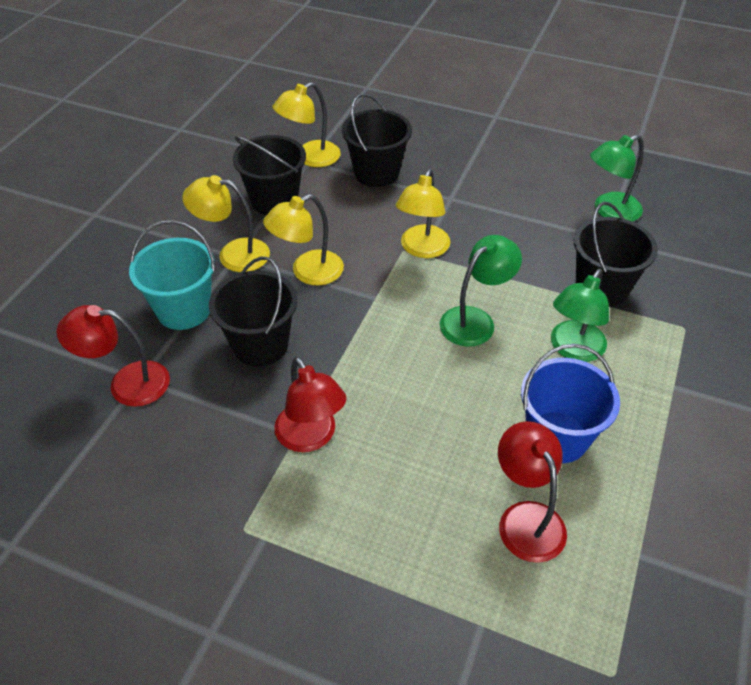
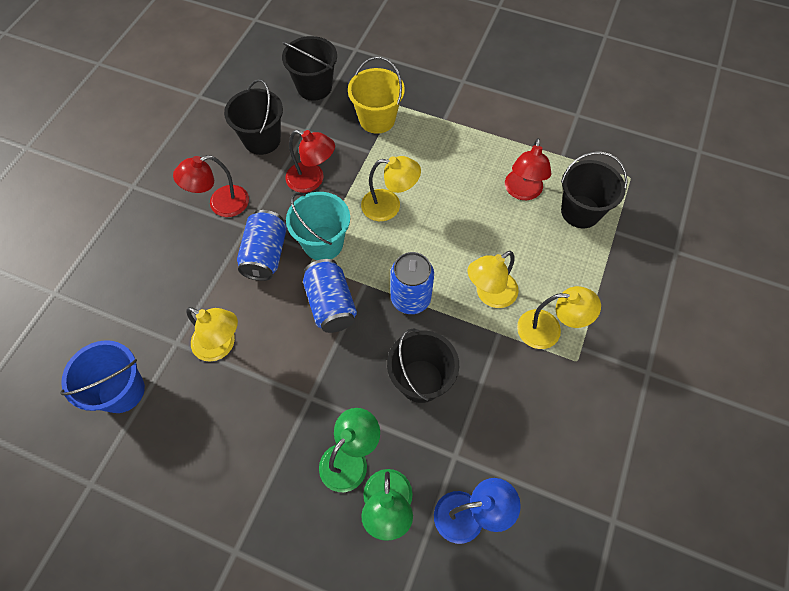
blue can: 0 -> 3
blue lamp: 0 -> 1
green lamp: 3 -> 2
yellow bucket: 0 -> 1

